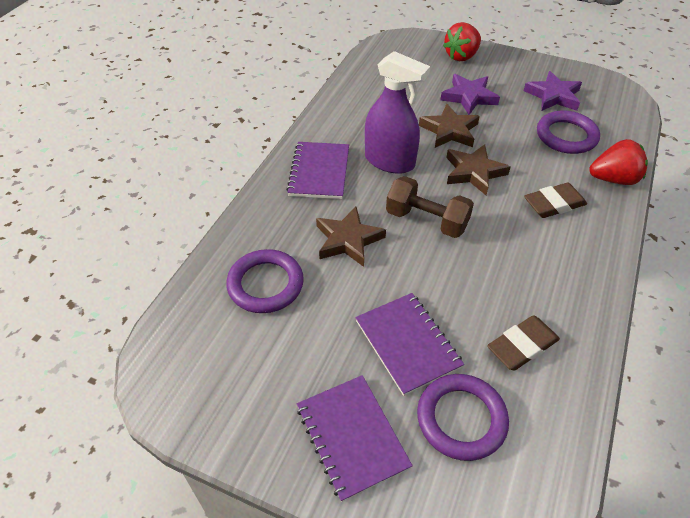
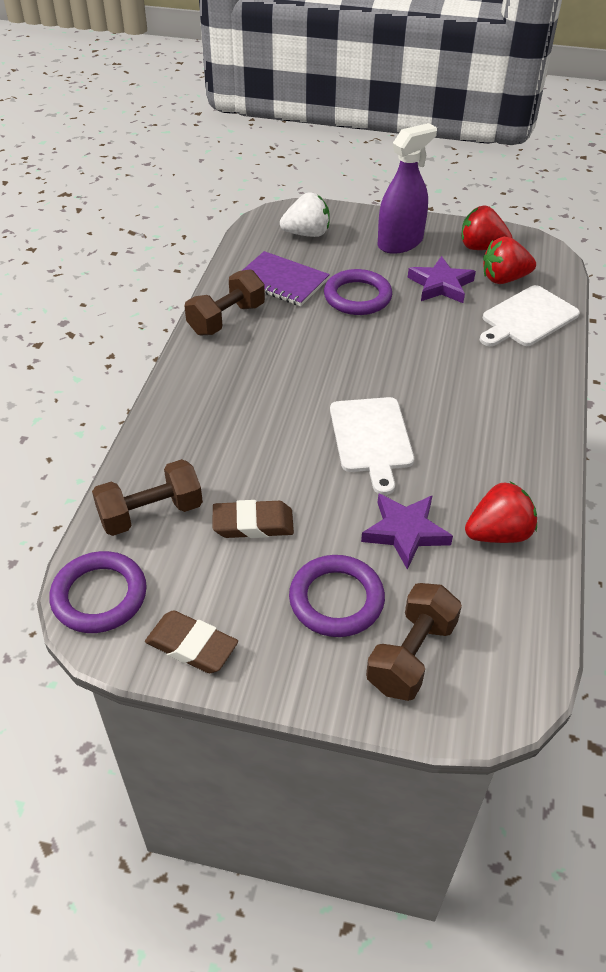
brown dumbbell: 1 -> 3
brown star: 3 -> 0
purple notebook: 3 -> 1
red strawberry: 2 -> 3
white cutting board: 0 -> 2
white strawberry: 0 -> 1

